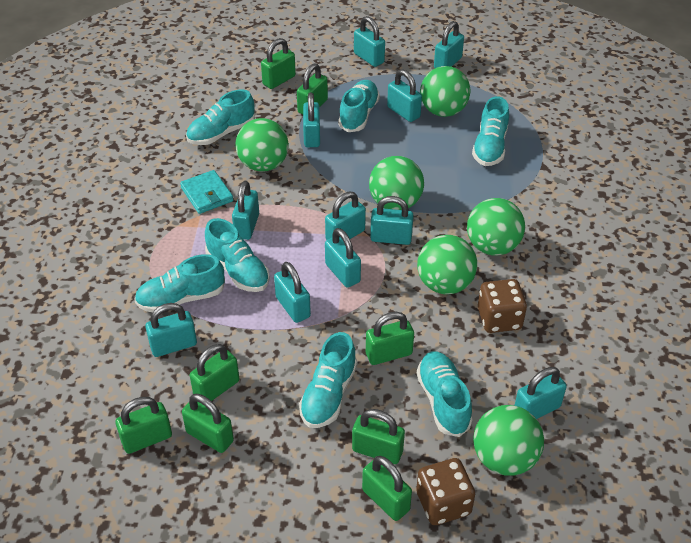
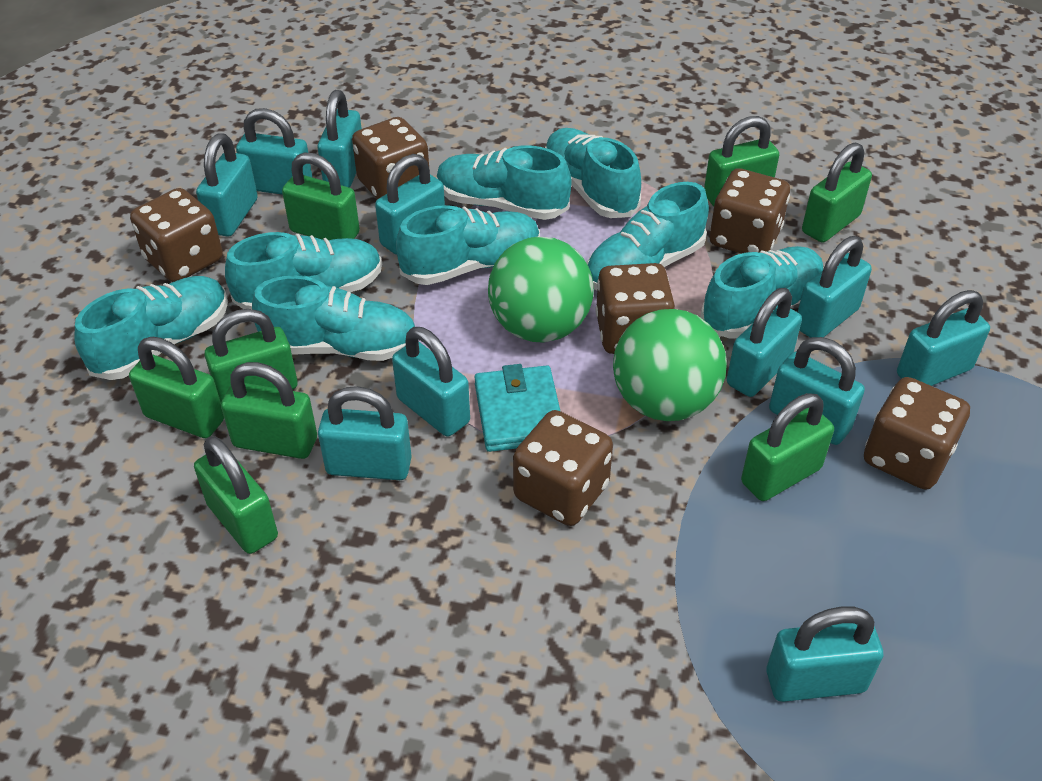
brown dice: 2 -> 6
green ball: 6 -> 2
turquoise shoe: 7 -> 8

